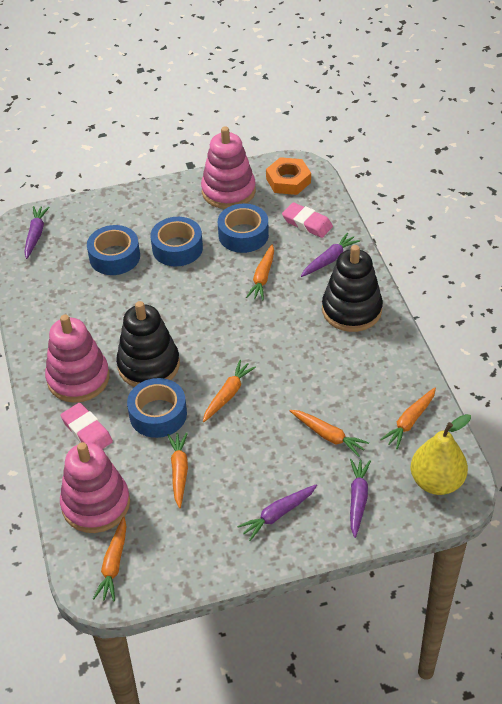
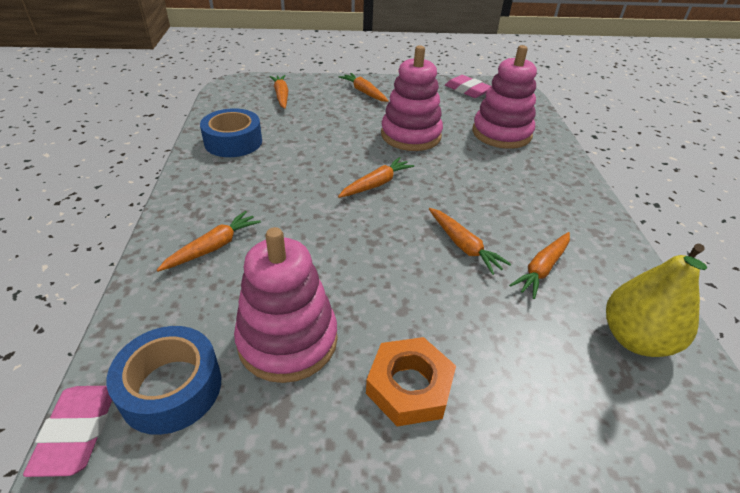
black stacking toy: 2 -> 0
blue tape: 4 -> 2
purple carrot: 4 -> 0

